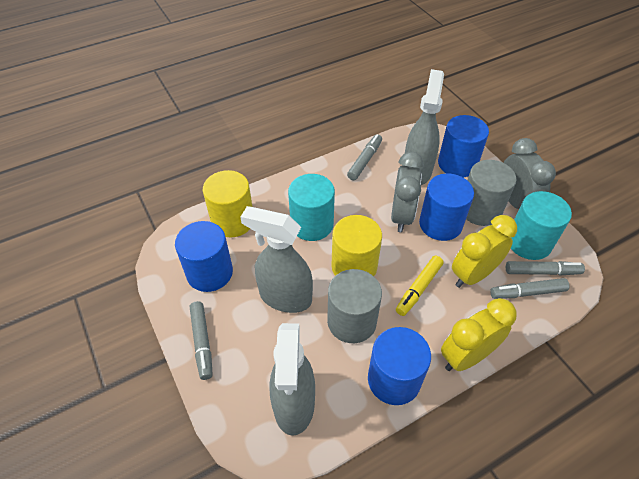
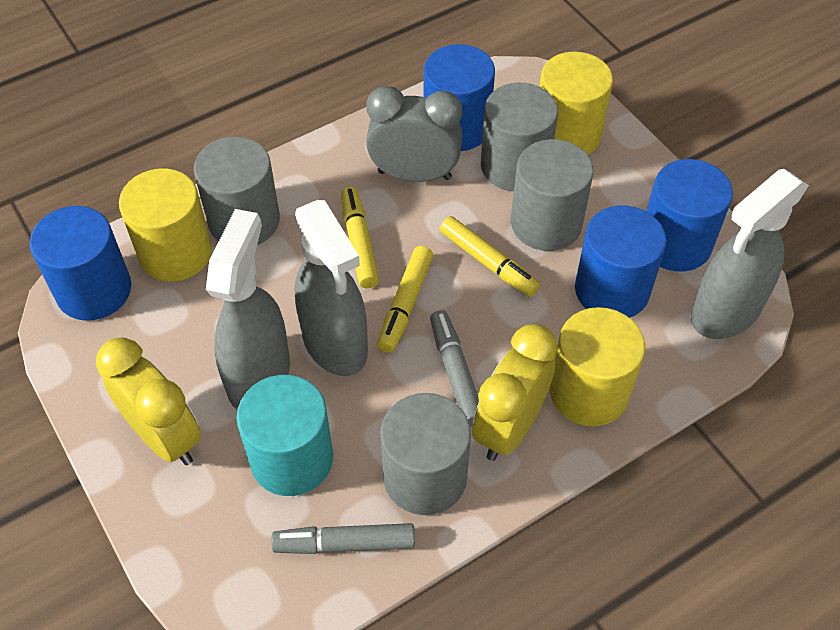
grey clock: 2 -> 1
grey cylinder: 2 -> 4
grey marker: 4 -> 2
turquoise cylinder: 2 -> 1
yellow cylinder: 2 -> 3
yellow marker: 1 -> 3

